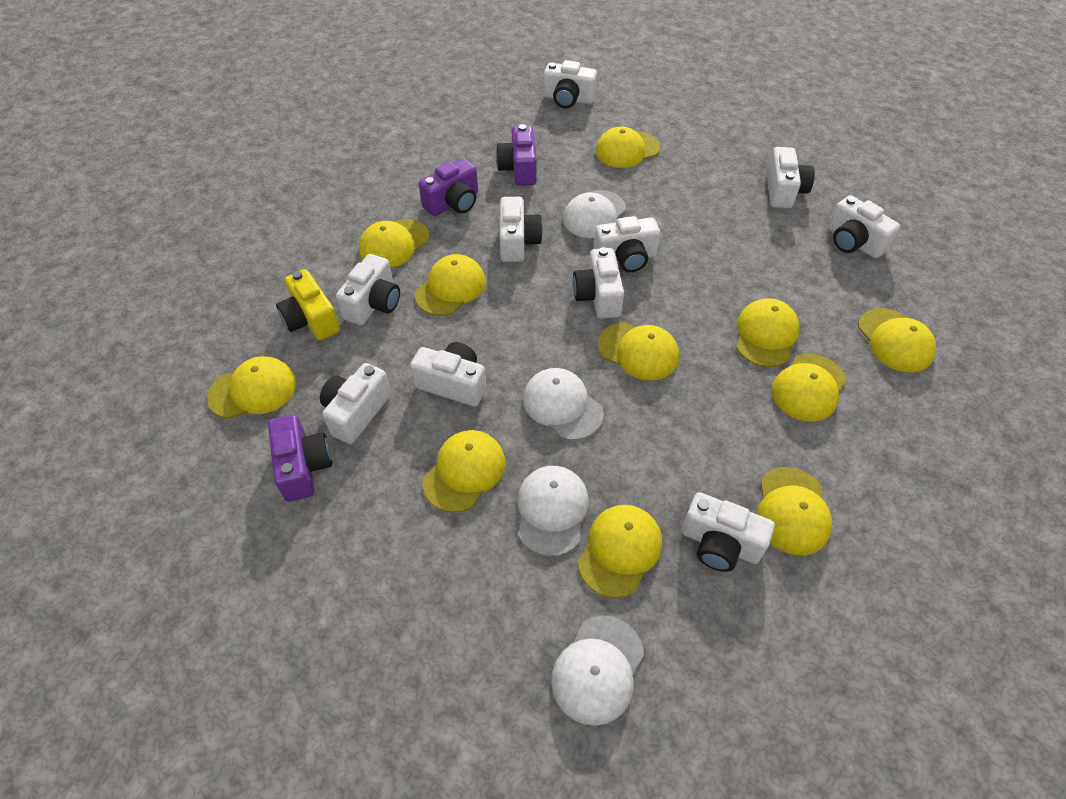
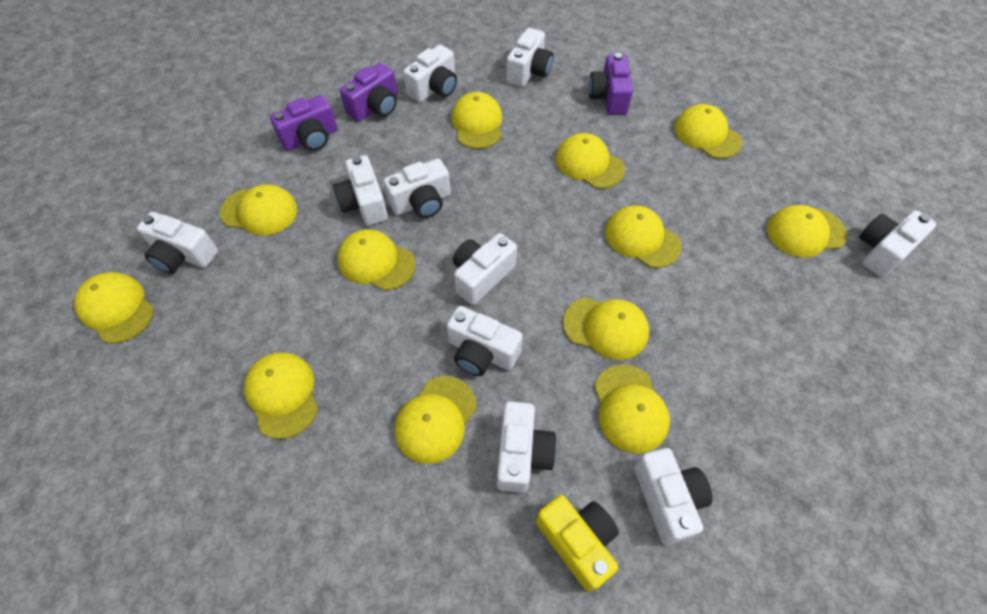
white cap: 4 -> 0
yellow cap: 11 -> 12

